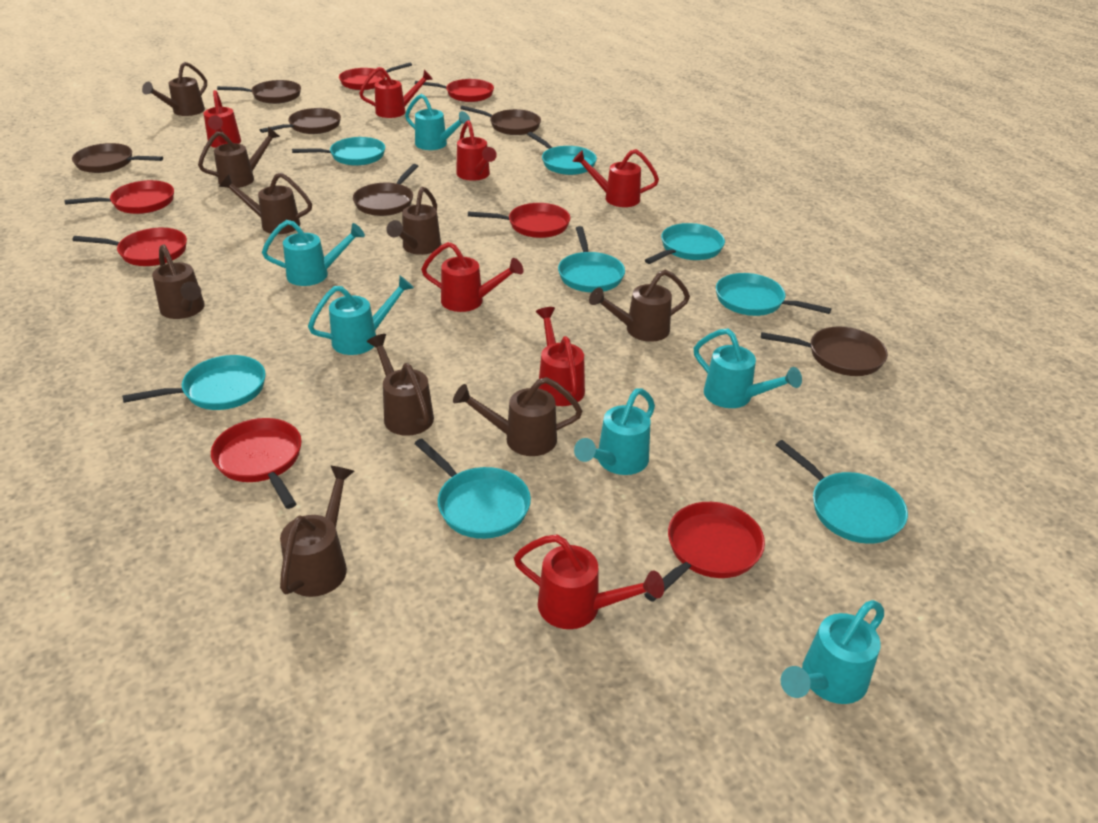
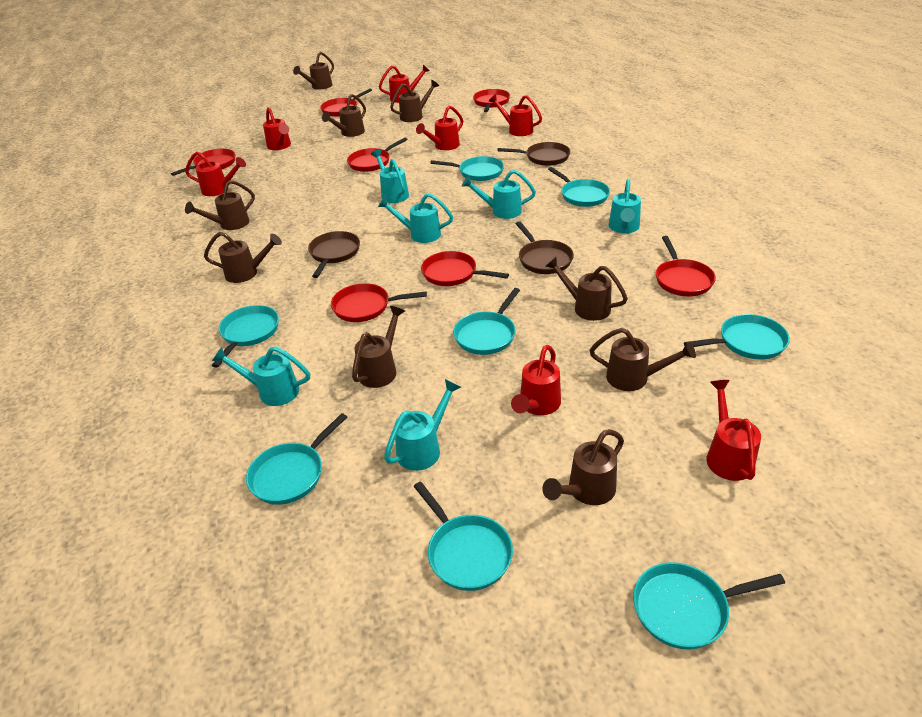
brown pan: 6 -> 3

